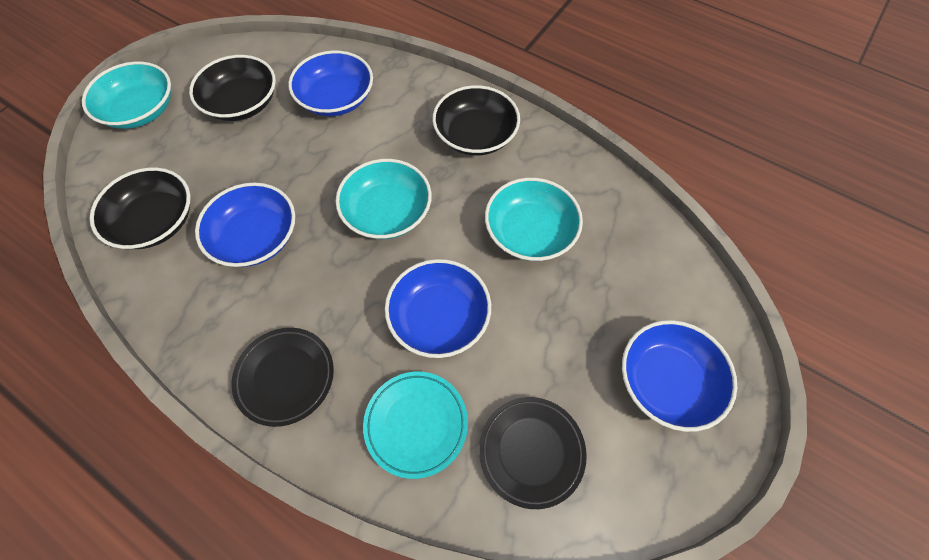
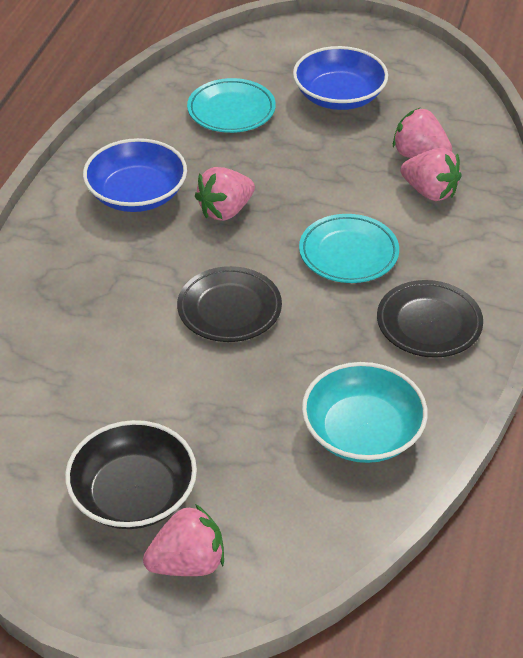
black bowl: 3 -> 1
blue bowl: 4 -> 2
pink strawberry: 0 -> 4
turquoise bowl: 3 -> 1
turquoise plate: 1 -> 2

